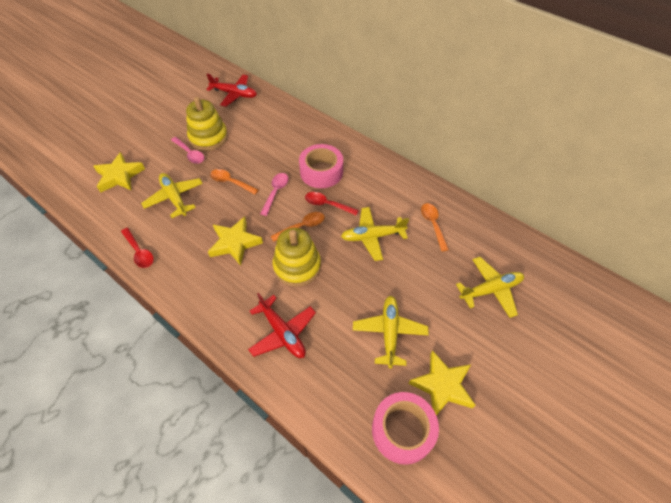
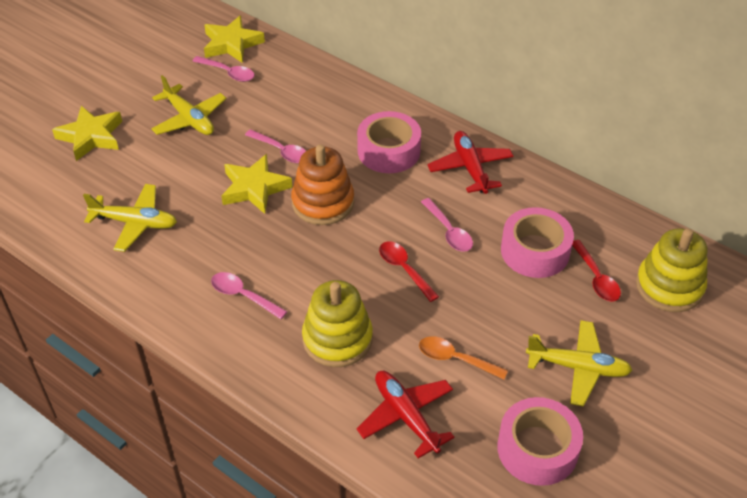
orange spoon: 3 -> 1
orange stacking toy: 0 -> 1
pink spoon: 2 -> 4
pink tape: 2 -> 3
yellow plane: 4 -> 3

